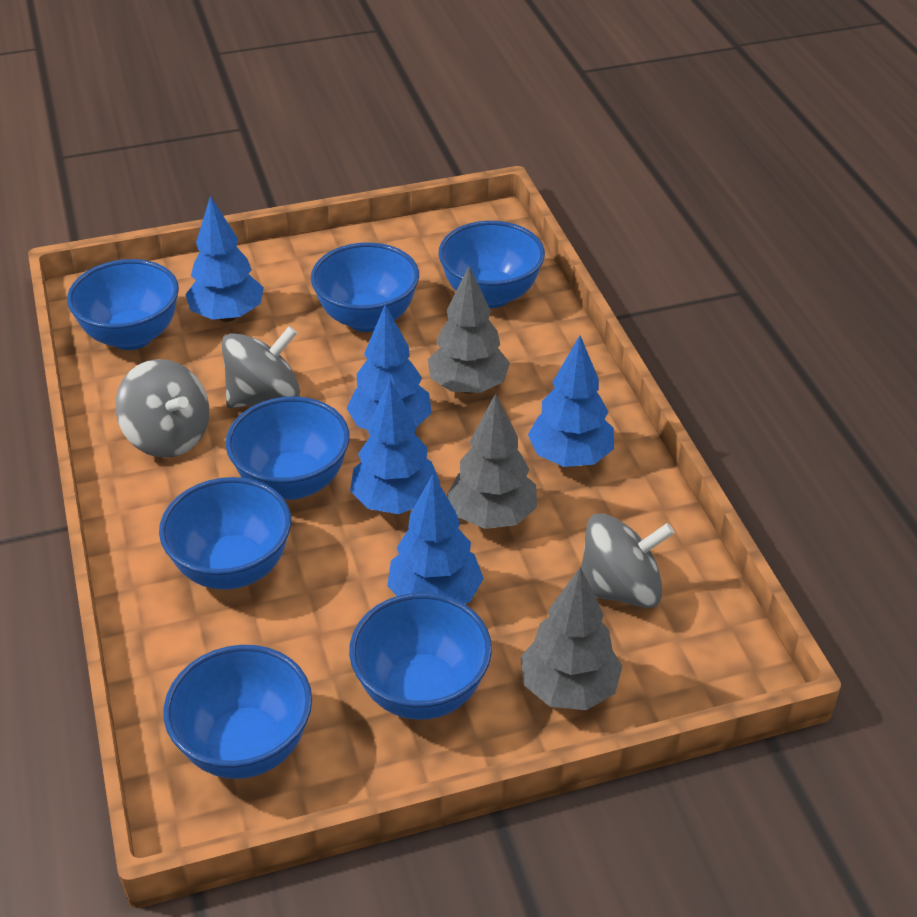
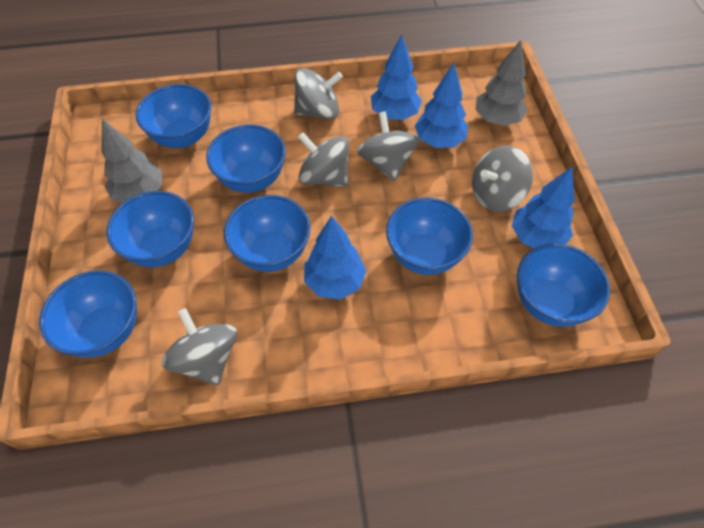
blue tree: 5 -> 4
grey spinning top: 3 -> 5
grey tree: 3 -> 2

